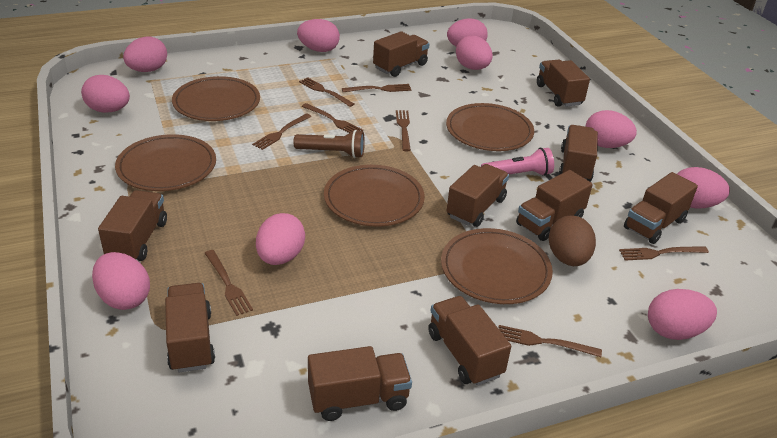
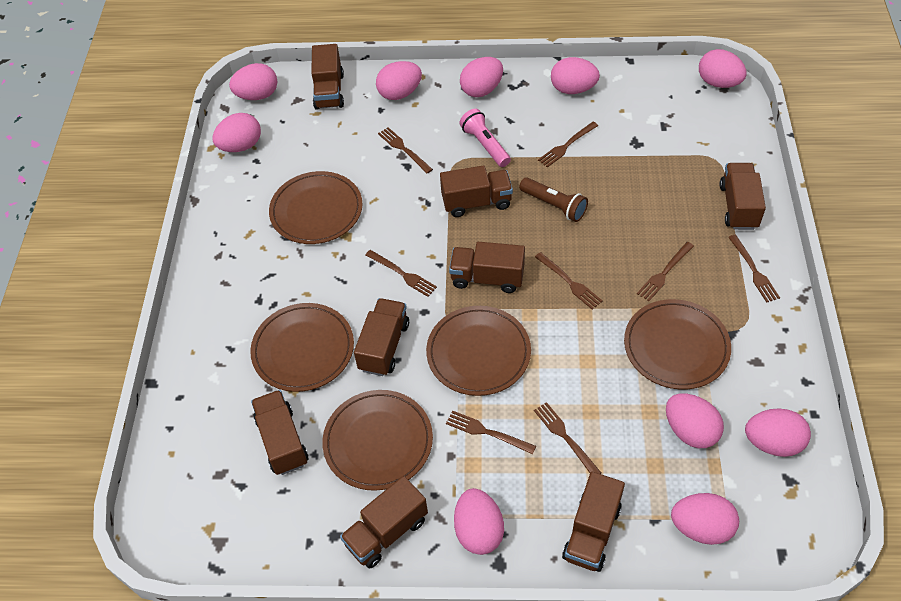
brown egg: 1 -> 0
brown truck: 10 -> 8

